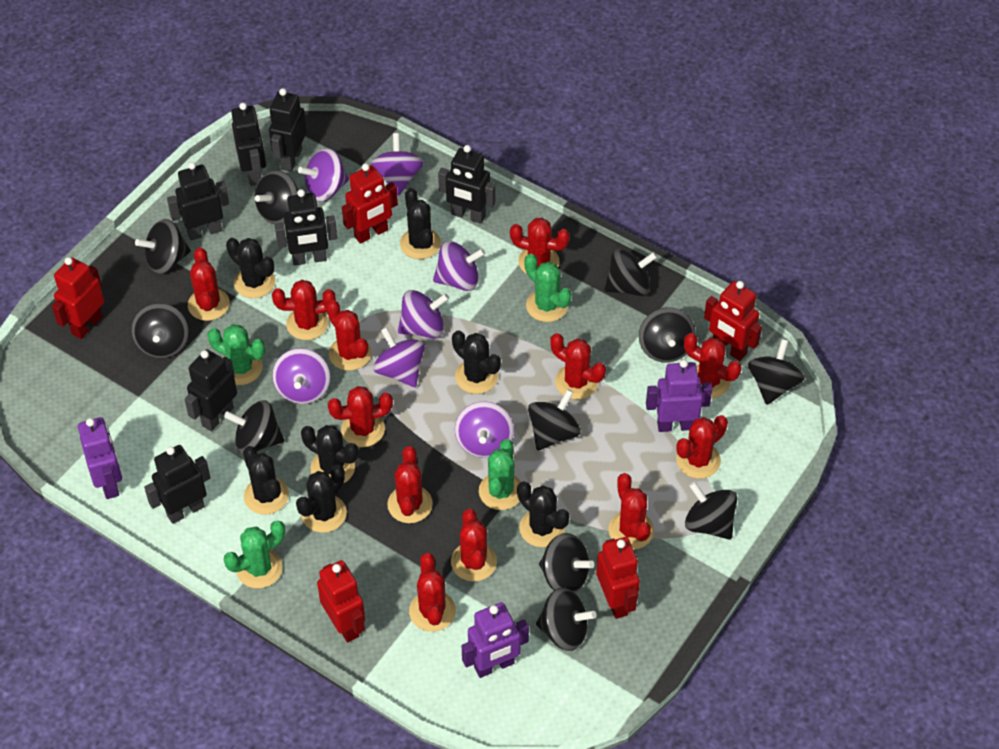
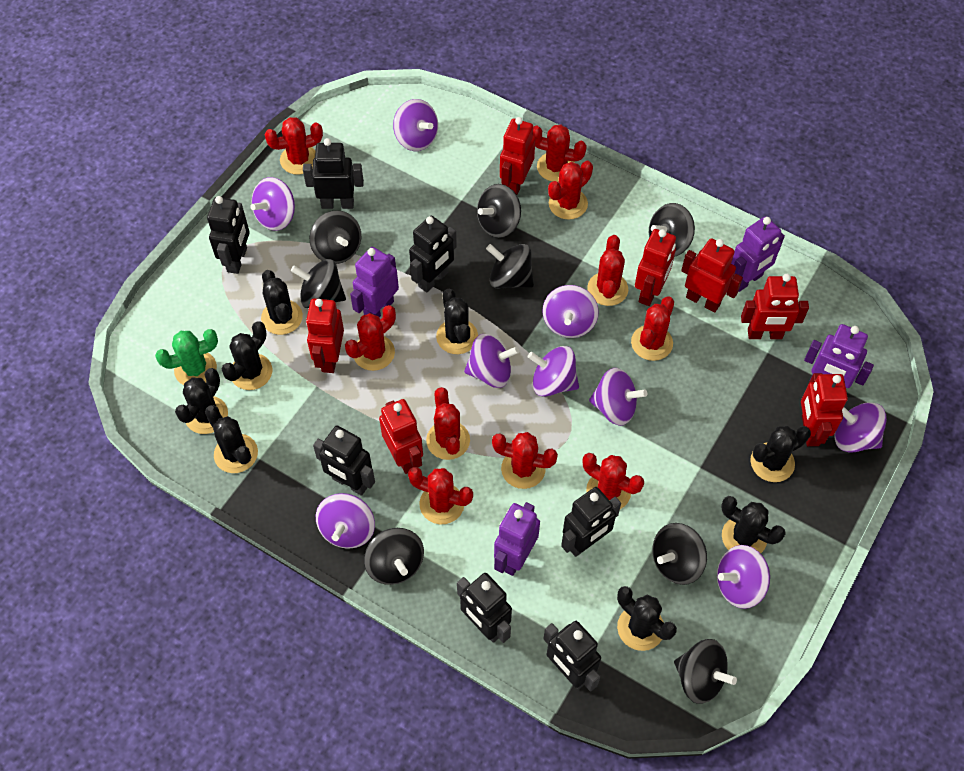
black cactus: 7 -> 8
black spinning top: 11 -> 8
green cactus: 4 -> 1
purple robot: 3 -> 4
purple spinning top: 7 -> 9
red cactus: 12 -> 10
red robot: 5 -> 7

